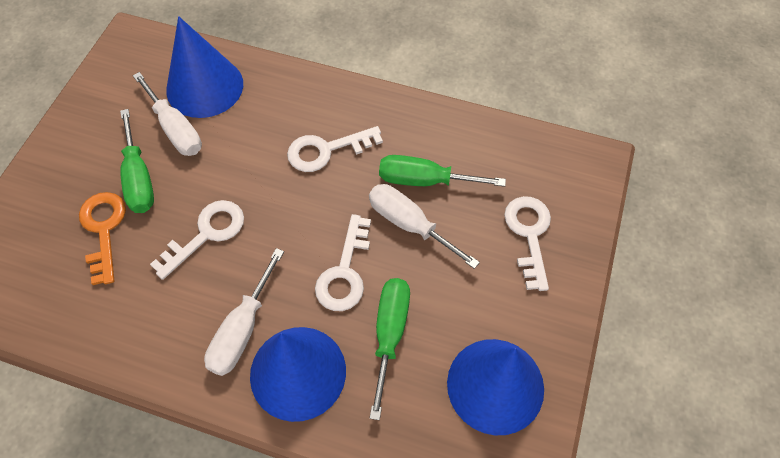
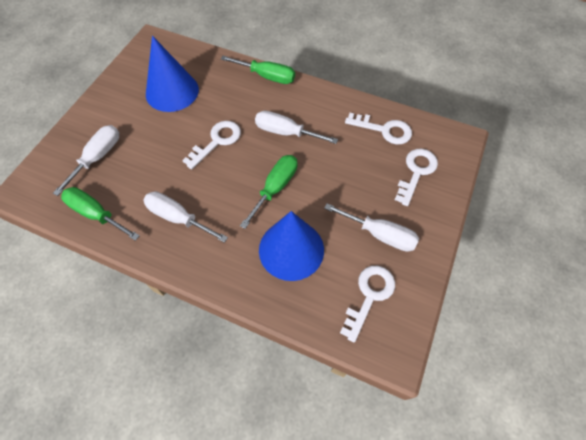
blue cone: 3 -> 2
orange key: 1 -> 0
white screwdriver: 3 -> 4

